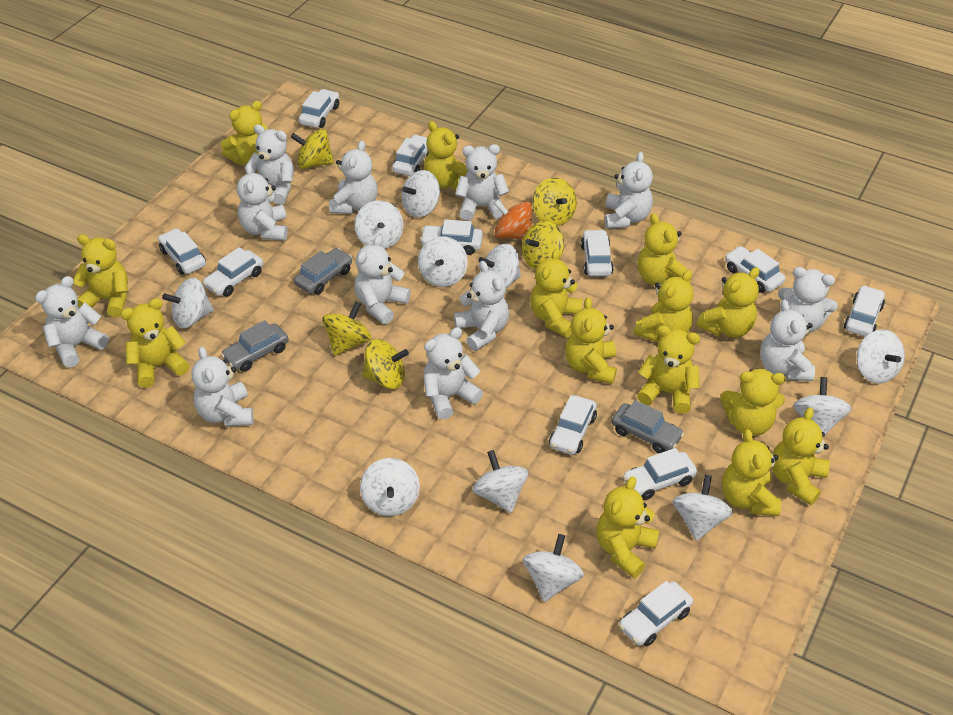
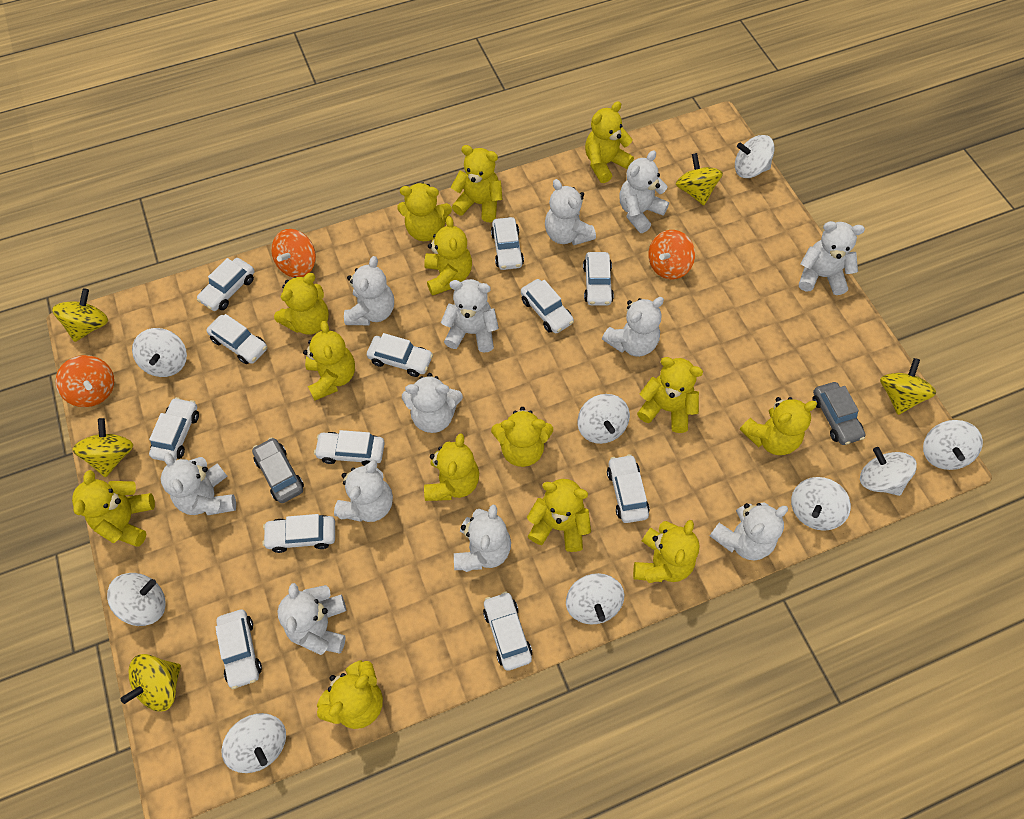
grey car: 3 -> 2
orange spinning top: 1 -> 3
white car: 11 -> 12
white spinning top: 11 -> 9

